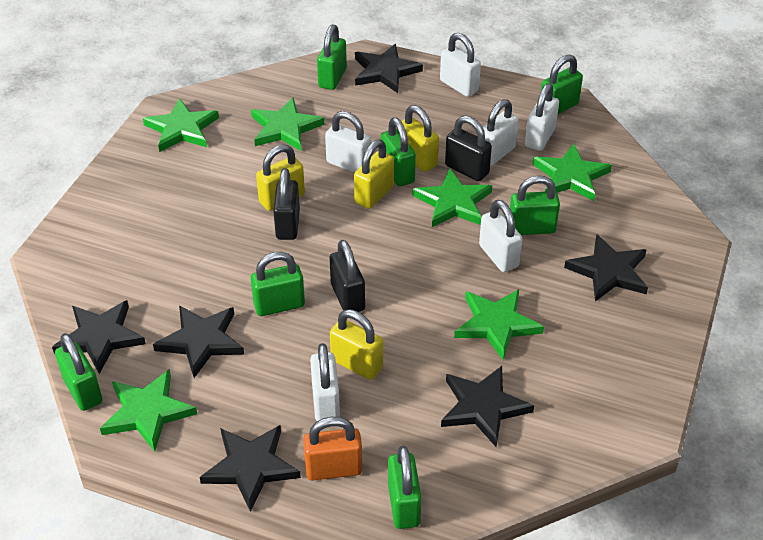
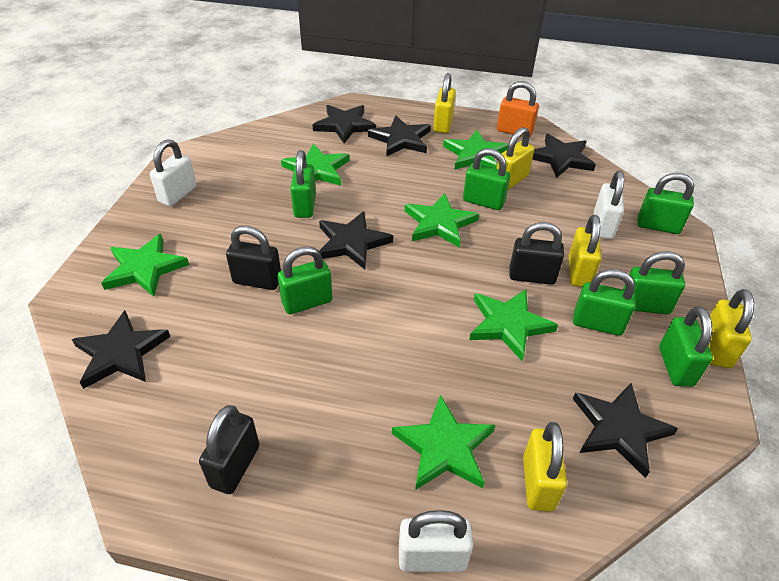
white padlock: 6 -> 3
yellow padlock: 4 -> 5

